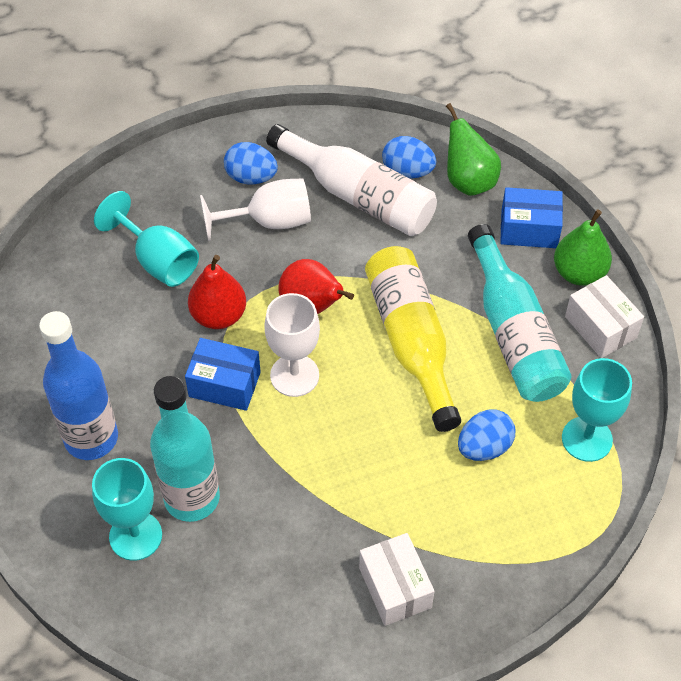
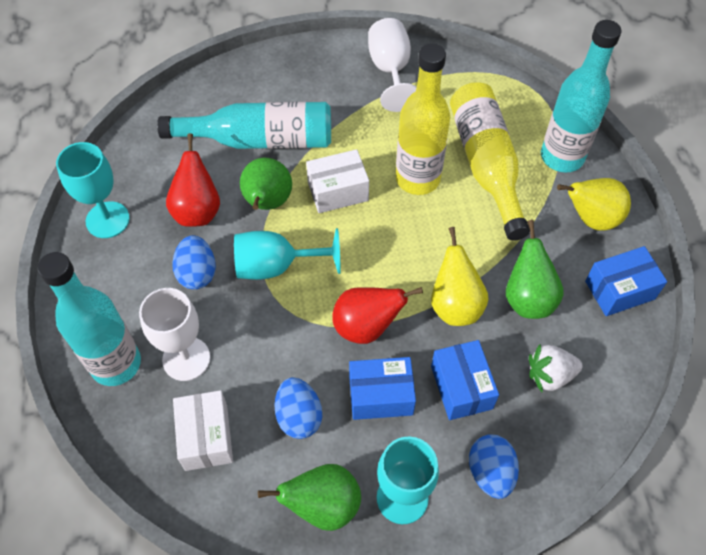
blue bottle: 1 -> 0
blue box: 2 -> 3
green pear: 2 -> 3
turquoise bottle: 2 -> 3
white bottle: 1 -> 0
white strawberry: 0 -> 1
yellow bottle: 1 -> 2
yellow pear: 0 -> 2

